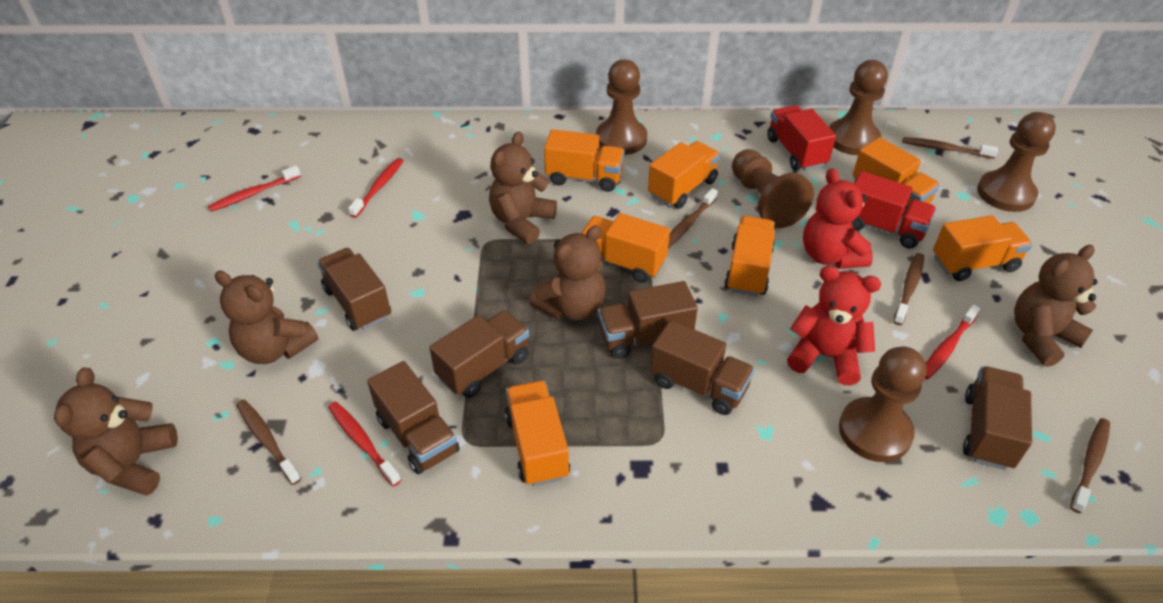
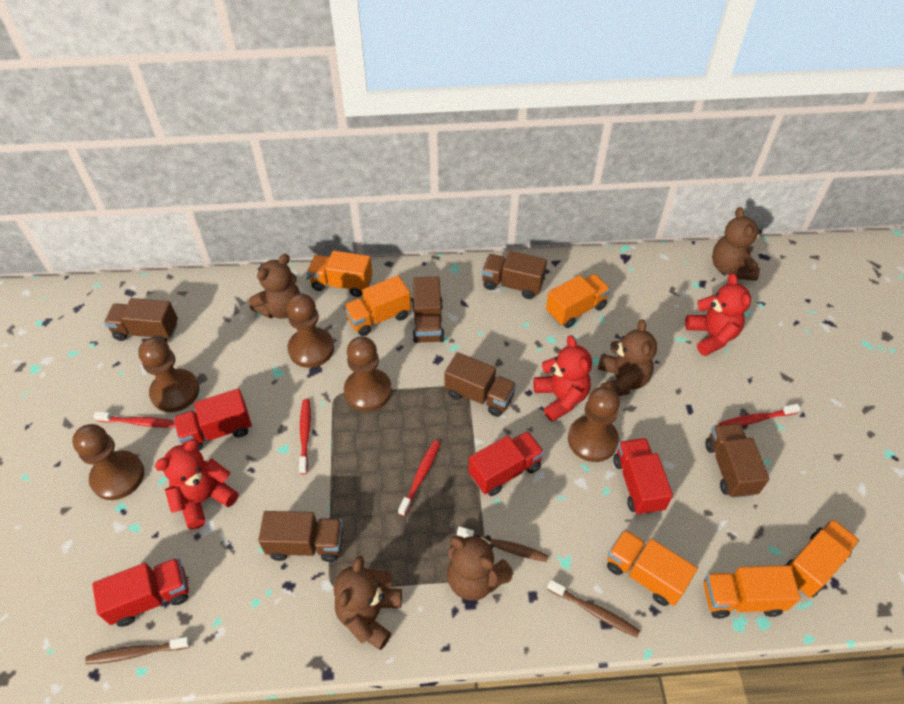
brown toothbrush: 5 -> 3
orange truck: 7 -> 6
red teddy bear: 2 -> 3
red truck: 2 -> 4

